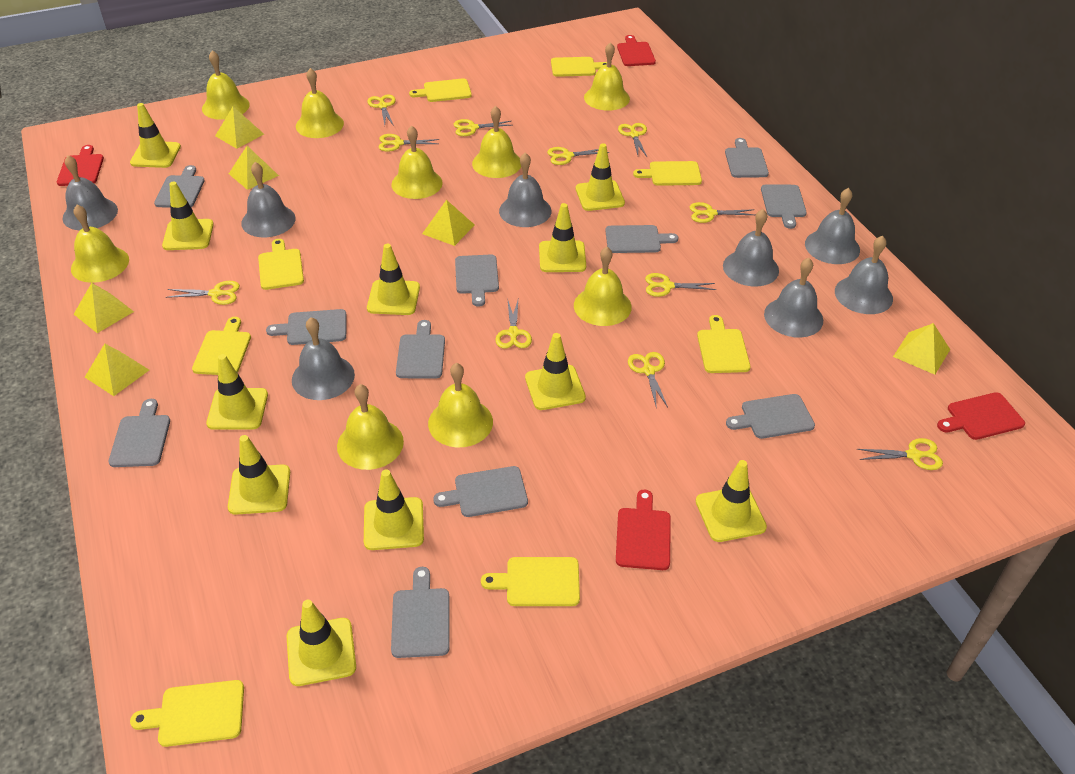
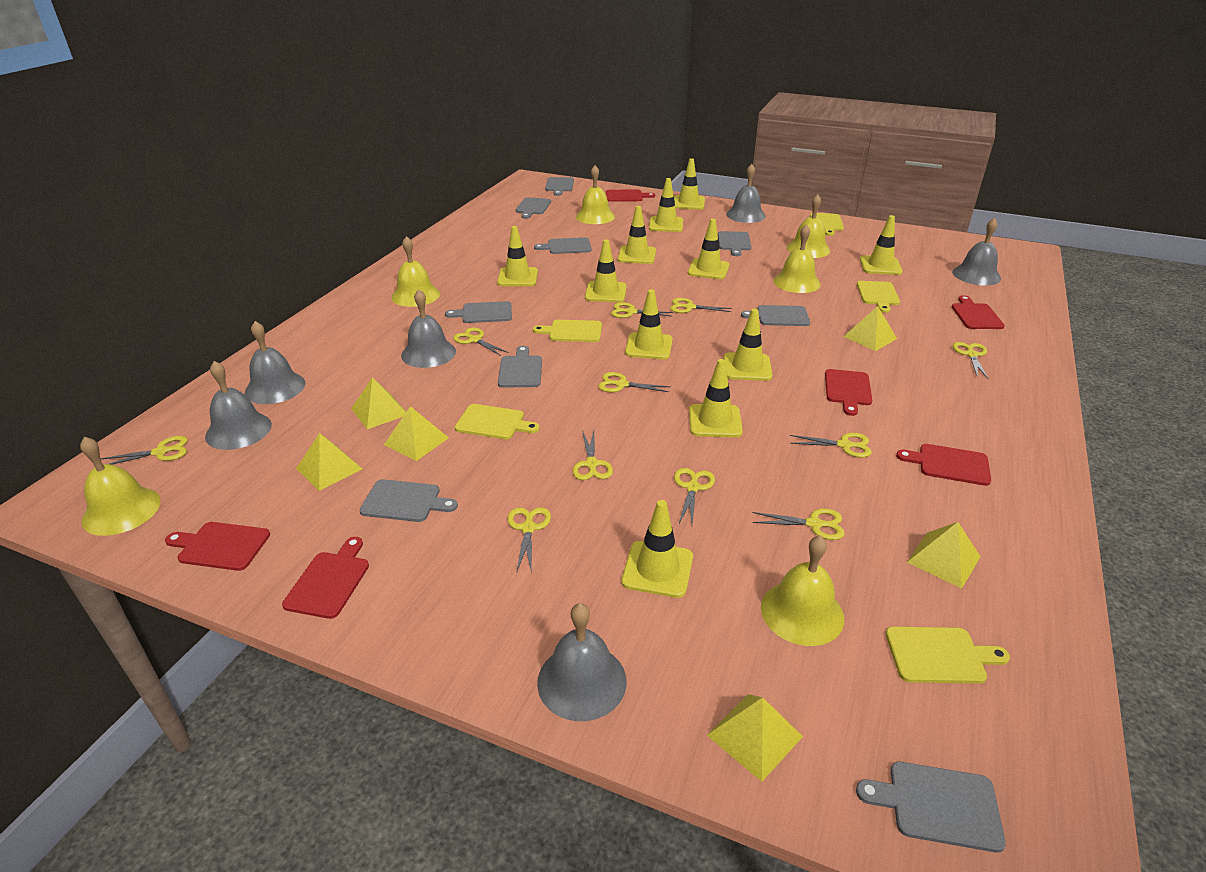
grey bell: 8 -> 6
grey cutting board: 11 -> 9
red cutting board: 4 -> 6
yellow bell: 9 -> 6
yellow cutting board: 8 -> 5

